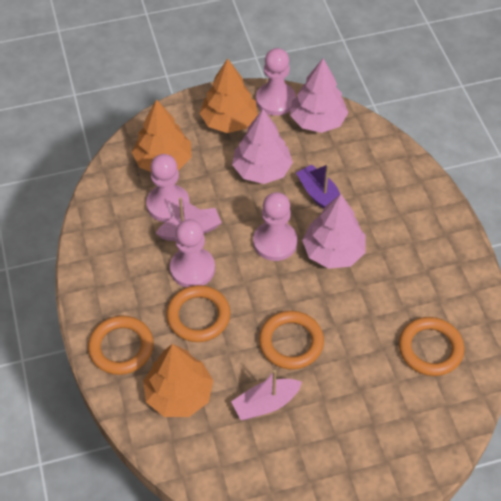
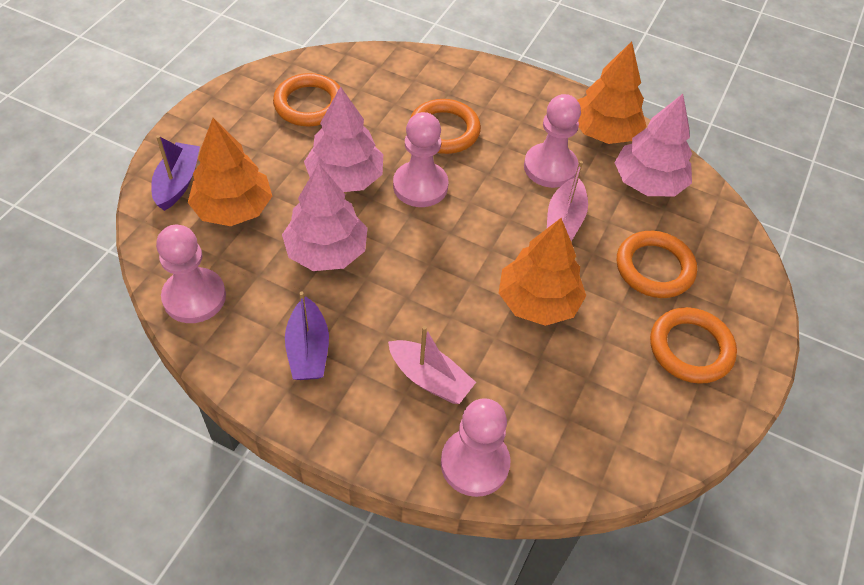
purple boat: 1 -> 2

